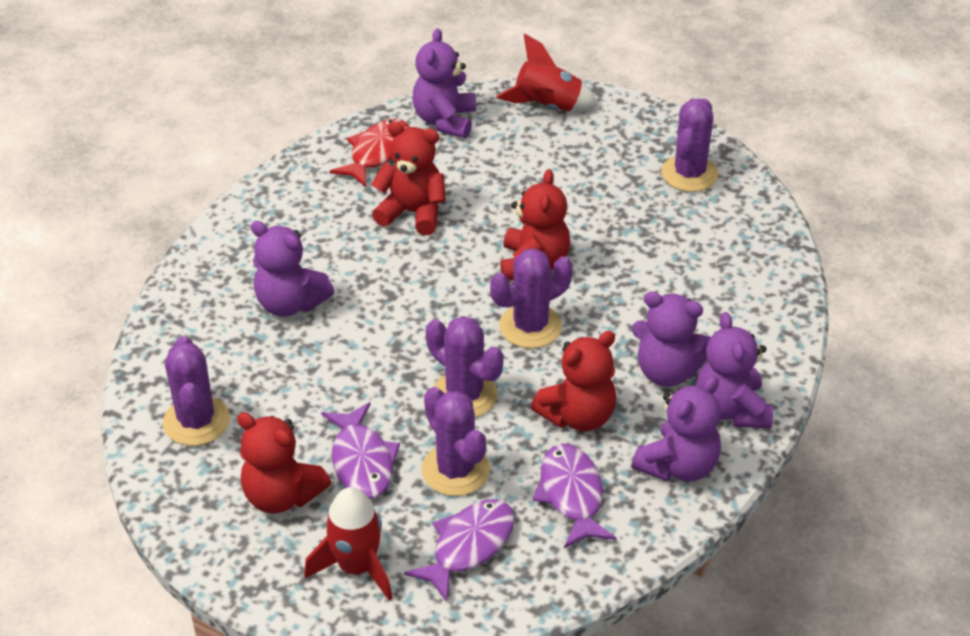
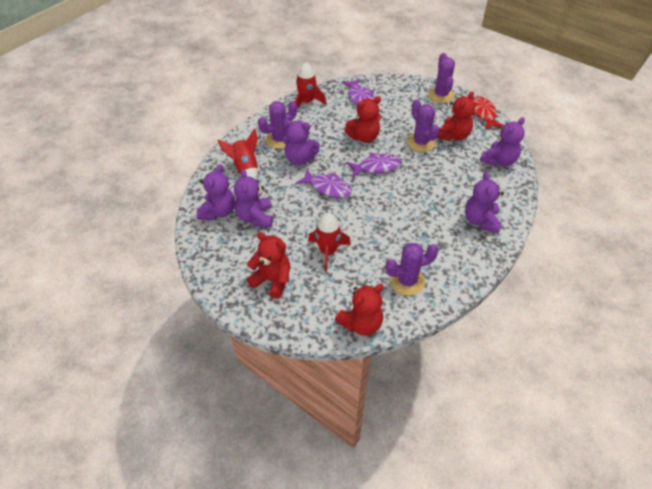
purple cactus: 5 -> 4
red rocket: 2 -> 3

